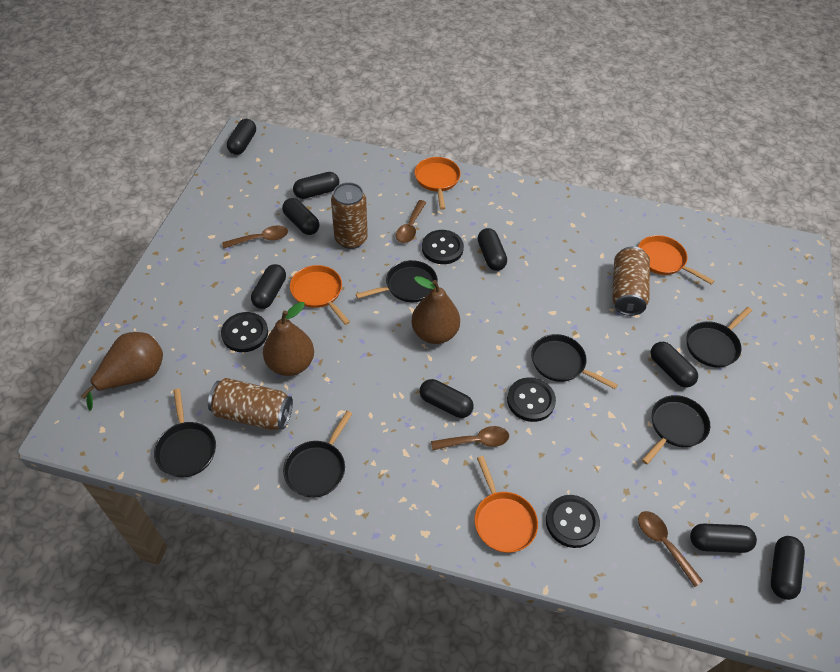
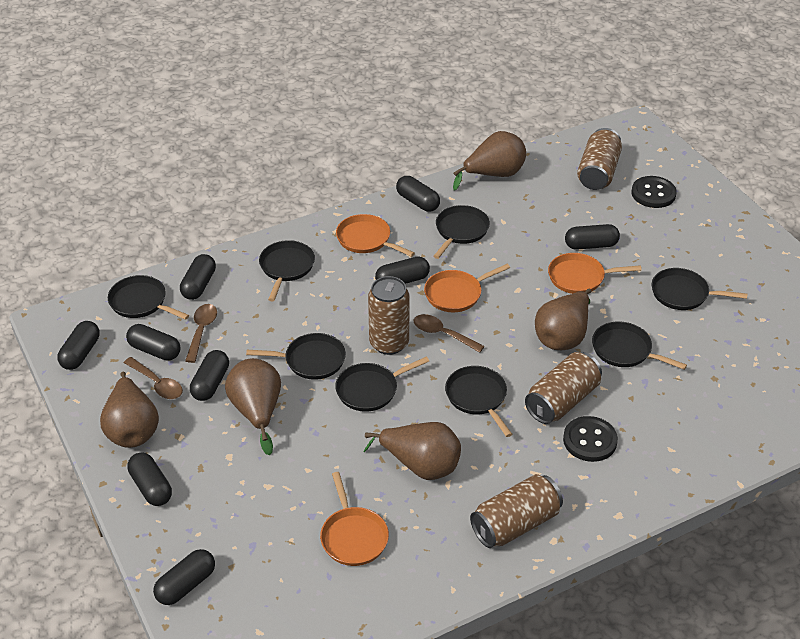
black button: 4 -> 2
black pan: 6 -> 8
brown can: 3 -> 4
brown pear: 3 -> 5
brown spoon: 4 -> 3

